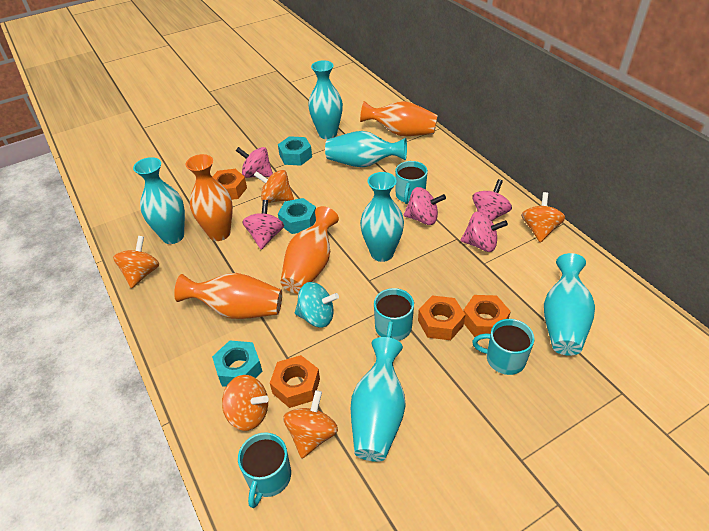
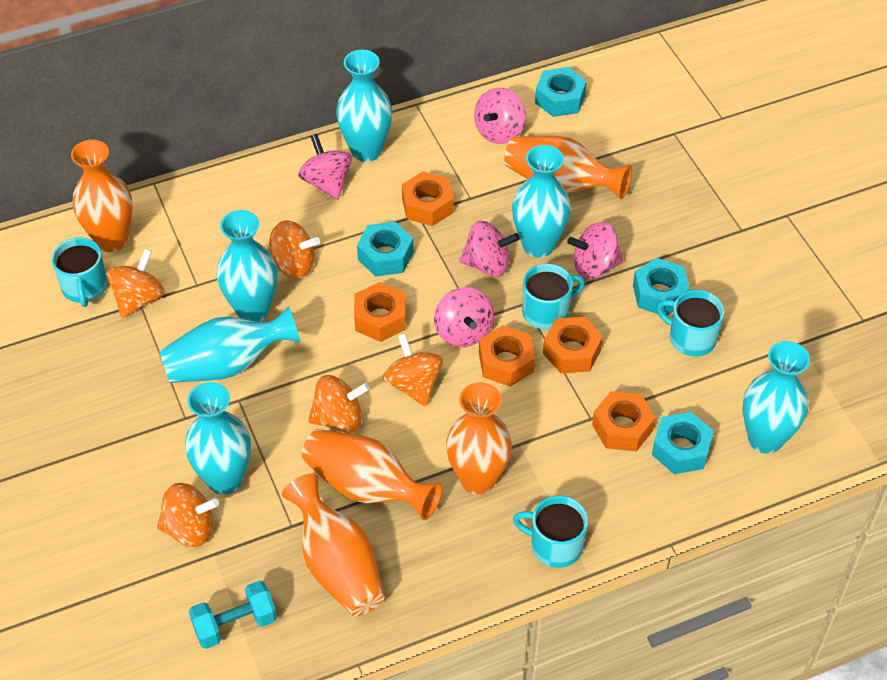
orange nut: 4 -> 5
orange vase: 4 -> 5
turquoise dumbbell: 0 -> 1
turquoise nut: 3 -> 4
turquoise spinning top: 1 -> 0

